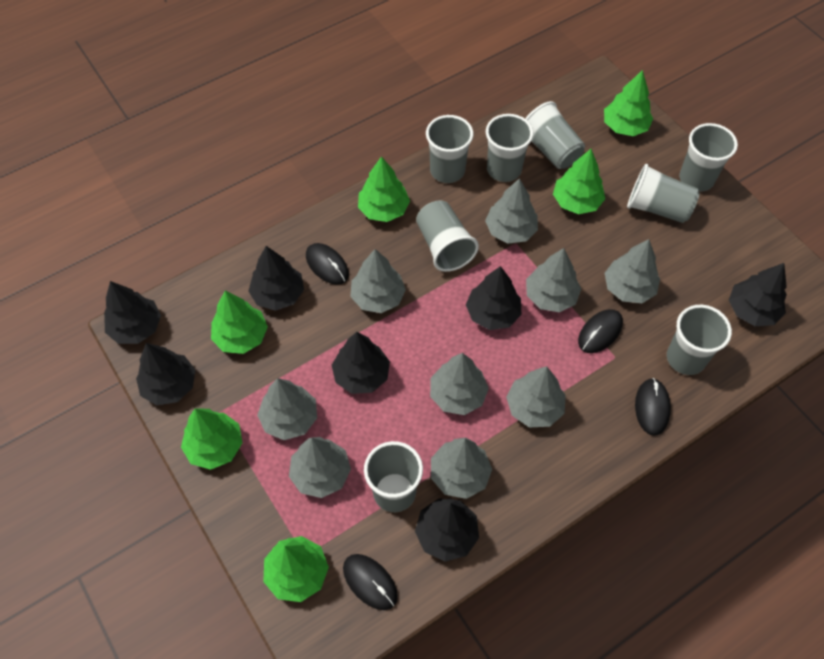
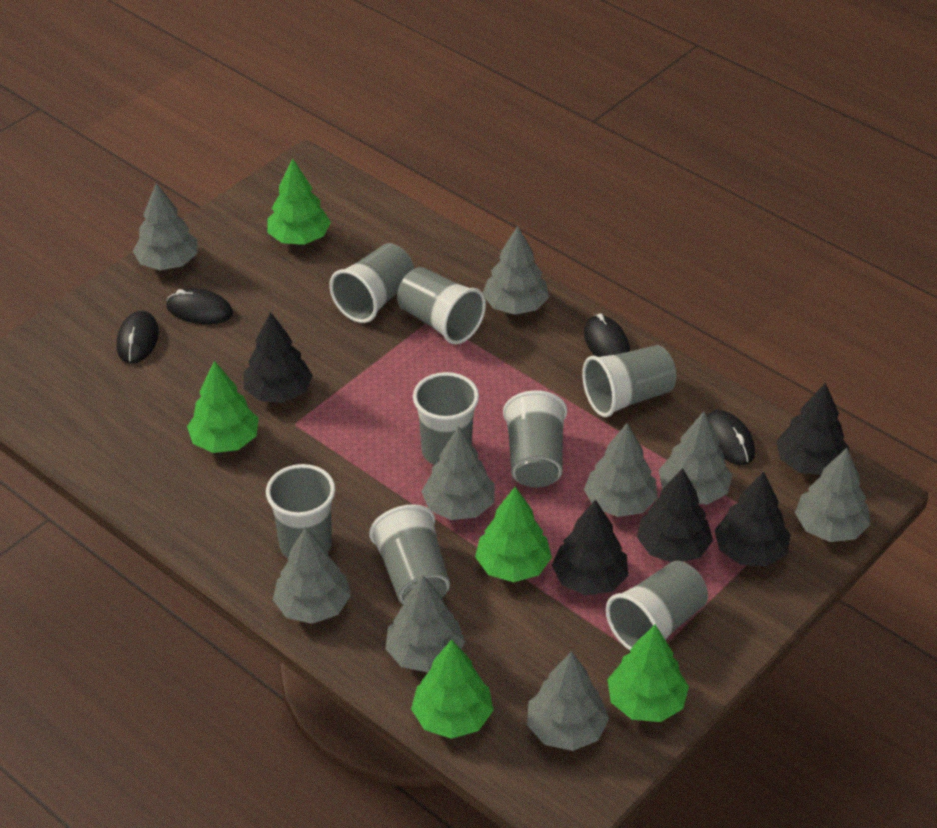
black tree: 7 -> 5
green tree: 6 -> 5

